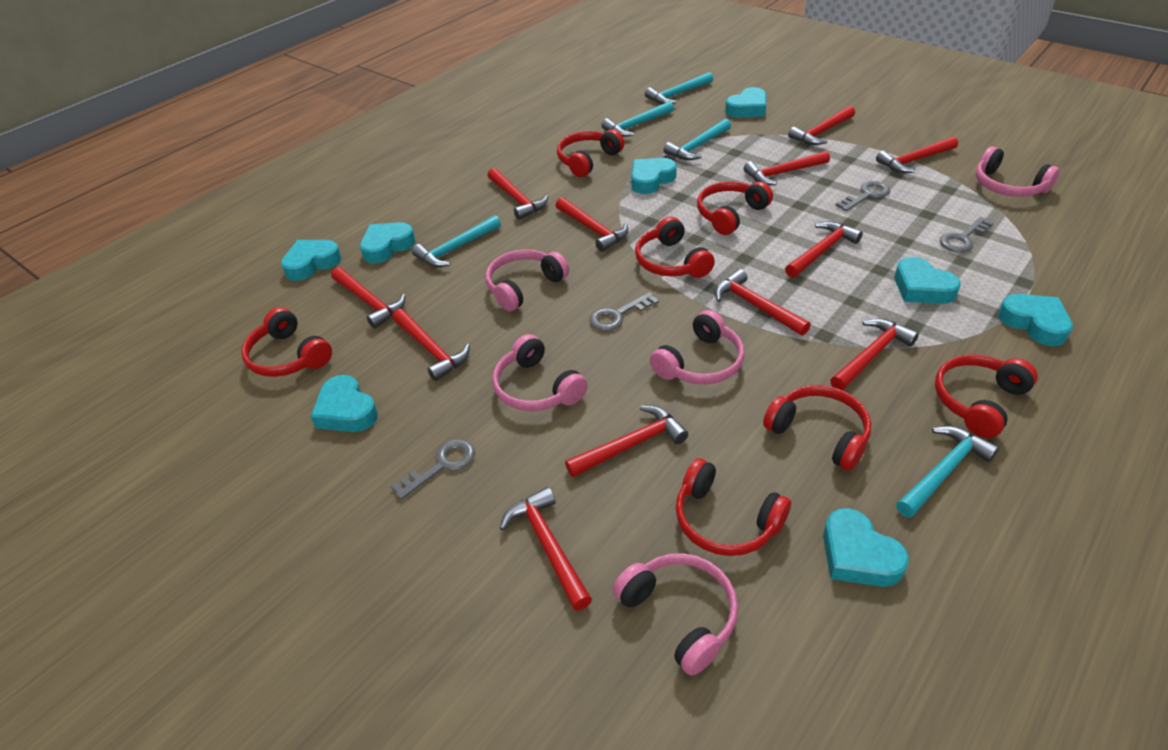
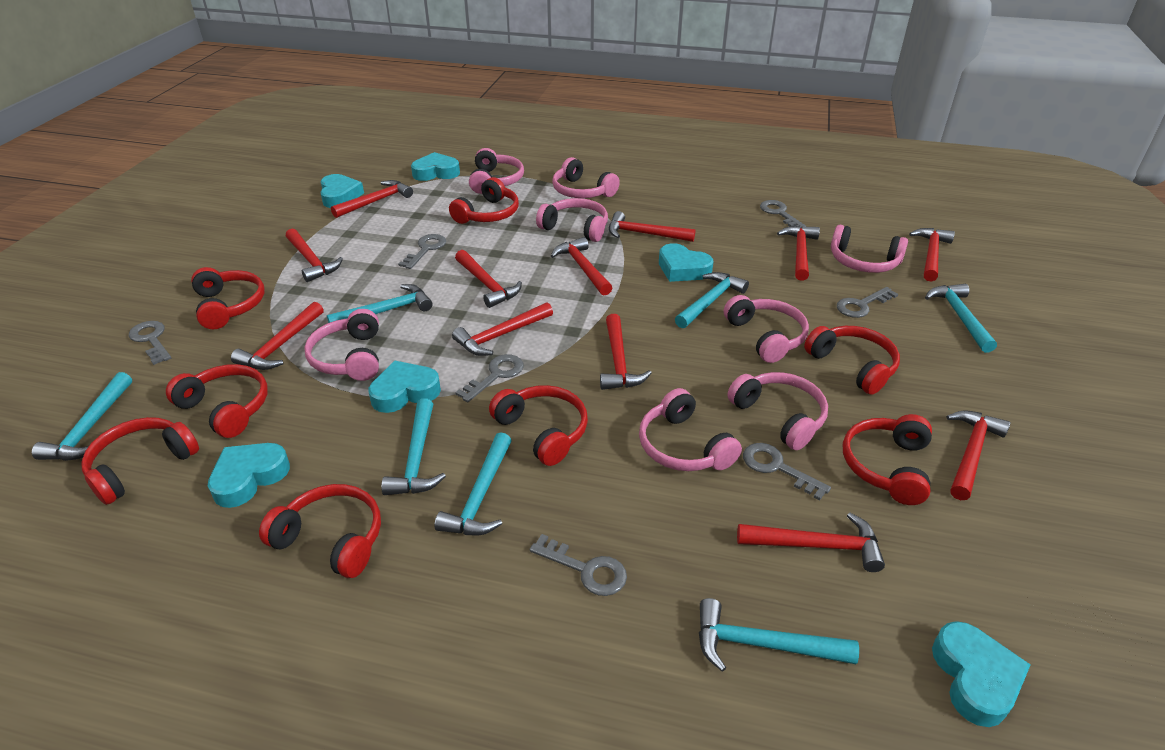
grey key: 4 -> 7
pink headphones: 5 -> 8
red headphones: 7 -> 8
turquoise hammer: 5 -> 7
turquoise heart: 8 -> 6

